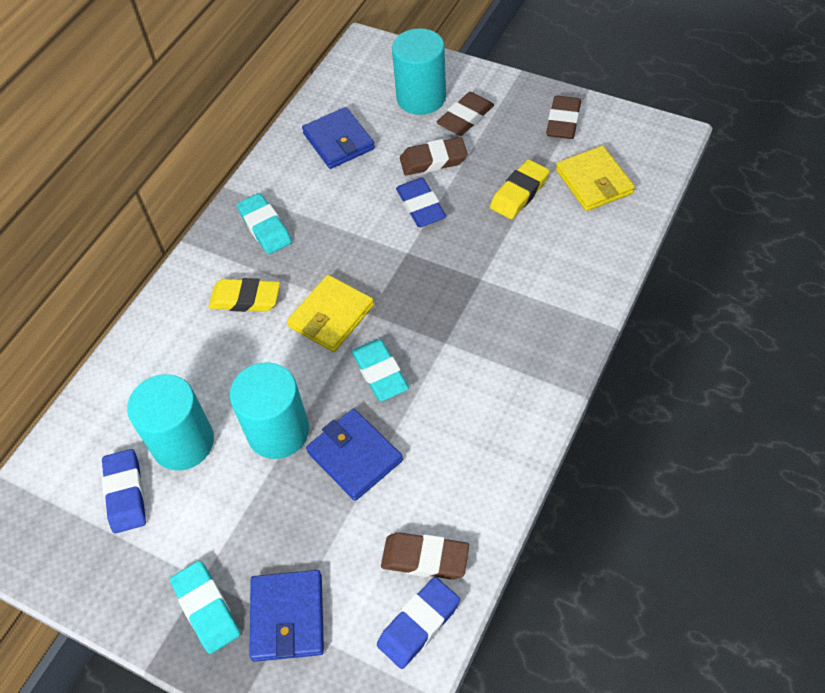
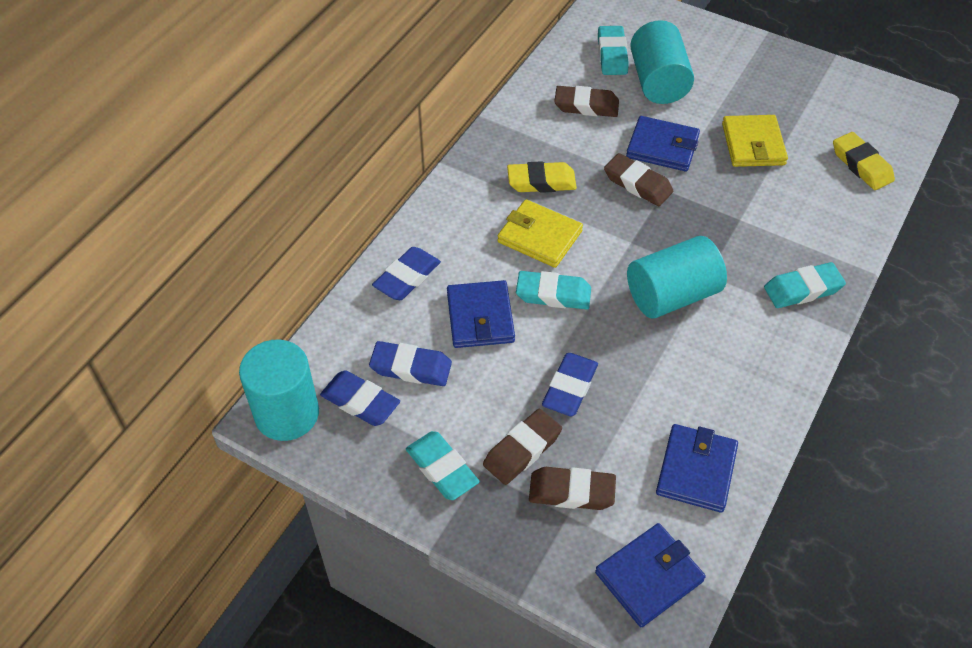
blue eraser: 3 -> 4
blue wallet: 3 -> 4
turquoise eraser: 3 -> 4

